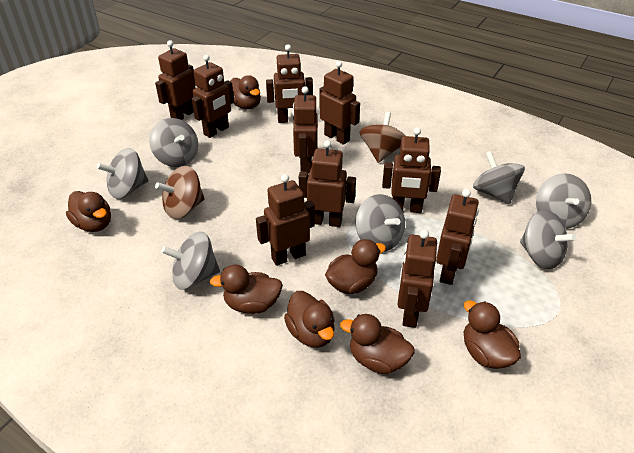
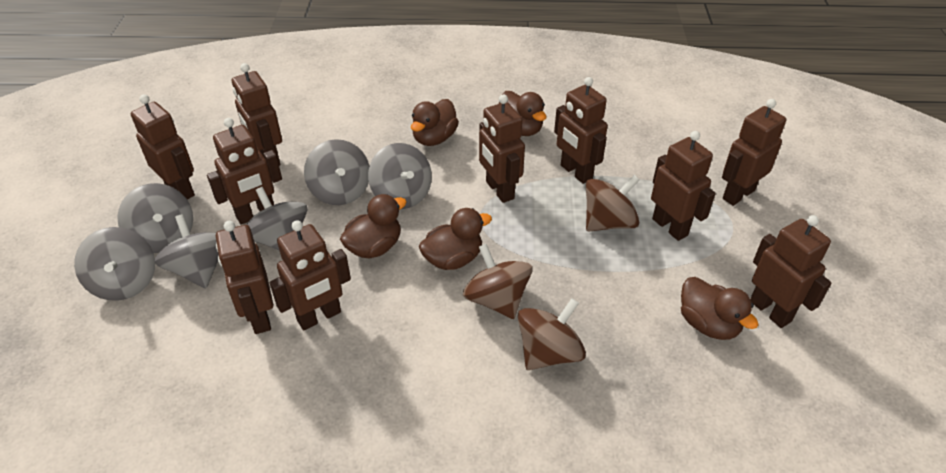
brown duck: 7 -> 5
brown spinning top: 2 -> 3
grey spinning top: 7 -> 6

